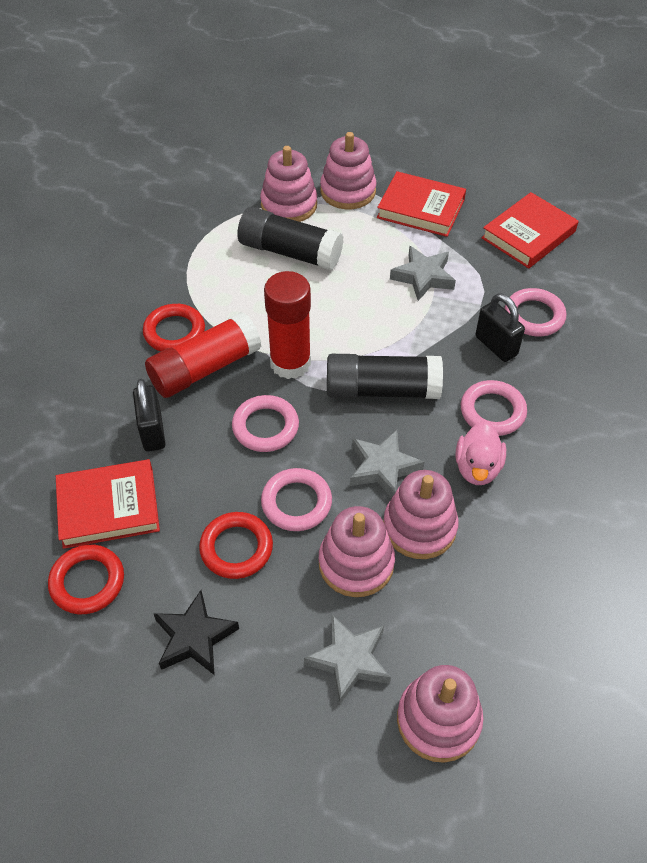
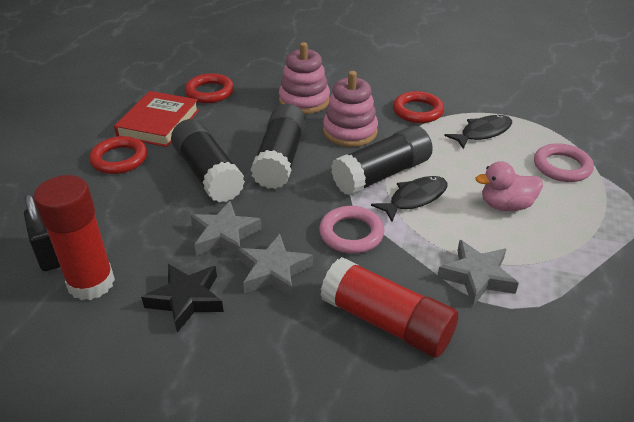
black fish: 0 -> 2
black glue stick: 2 -> 3
black padlock: 2 -> 1
pink ring: 4 -> 2
pink stacking toy: 5 -> 2
red book: 3 -> 1

